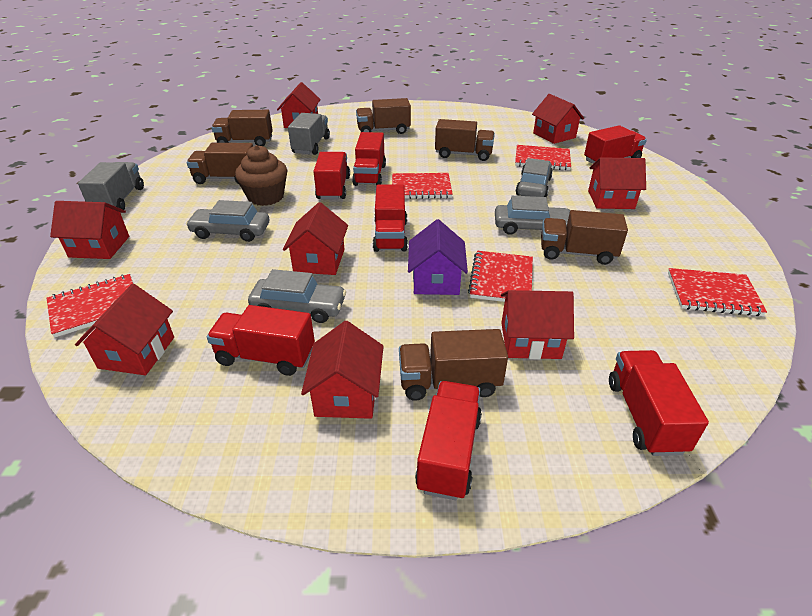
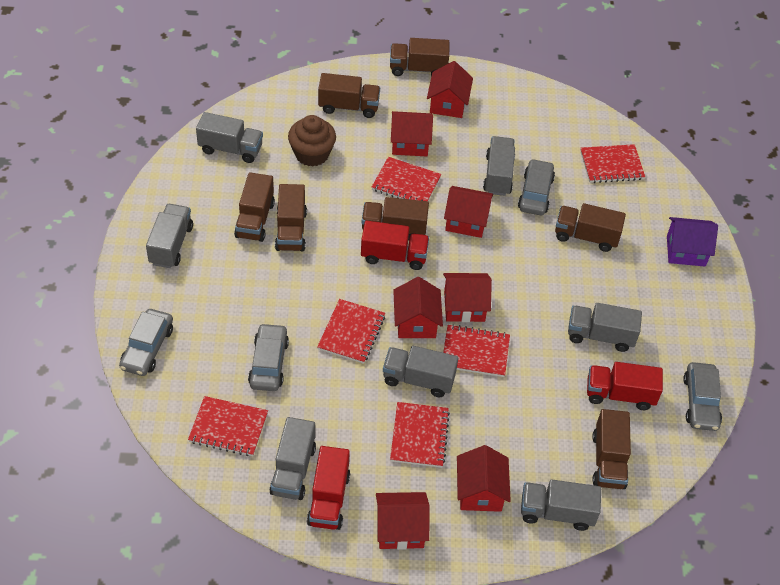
brown truck: 6 -> 7
grey truck: 2 -> 7
red house: 8 -> 7
red notebook: 5 -> 6
red truck: 7 -> 3

